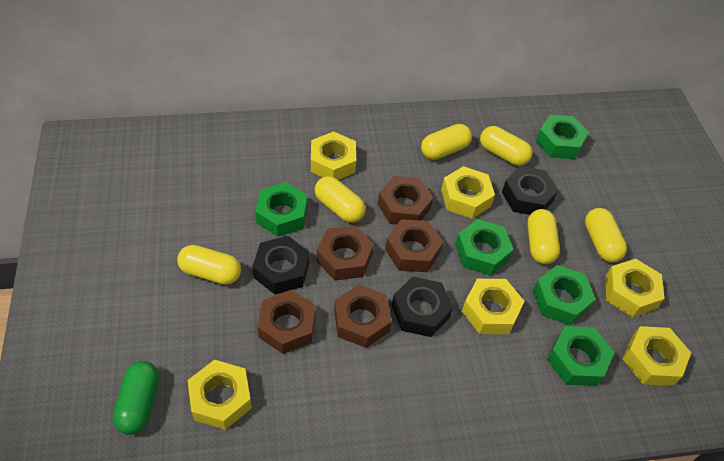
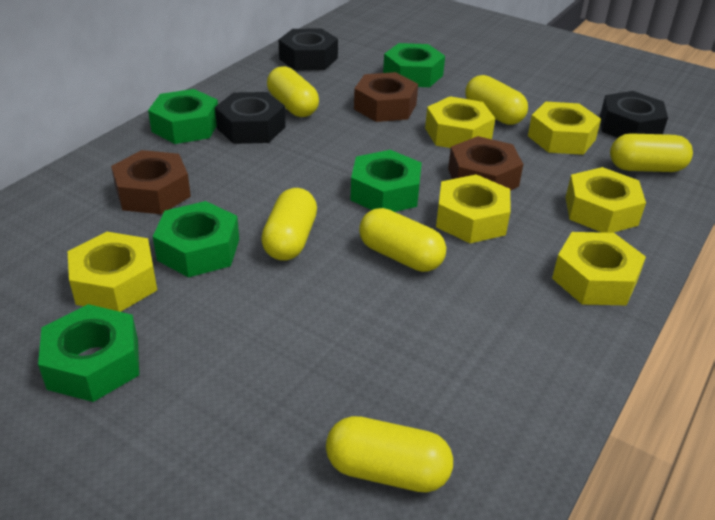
brown nut: 5 -> 3
green capsule: 1 -> 0

